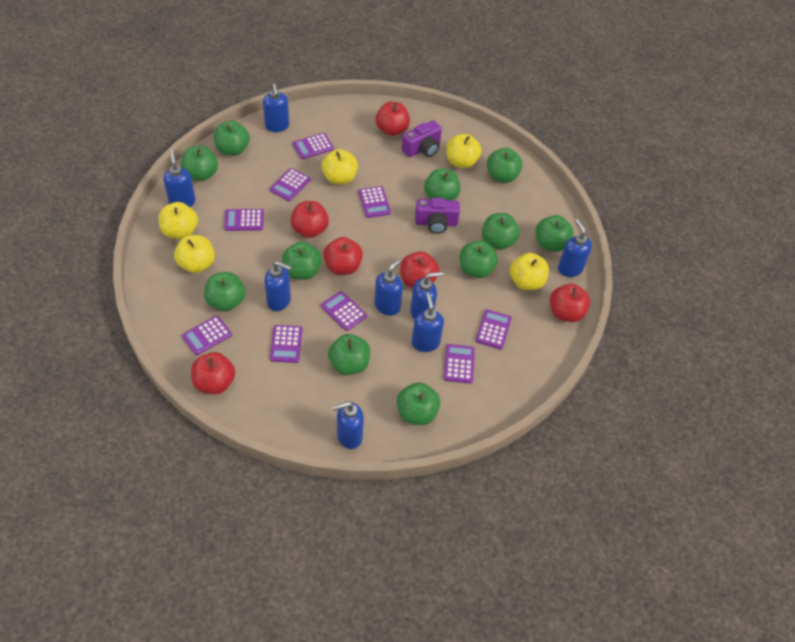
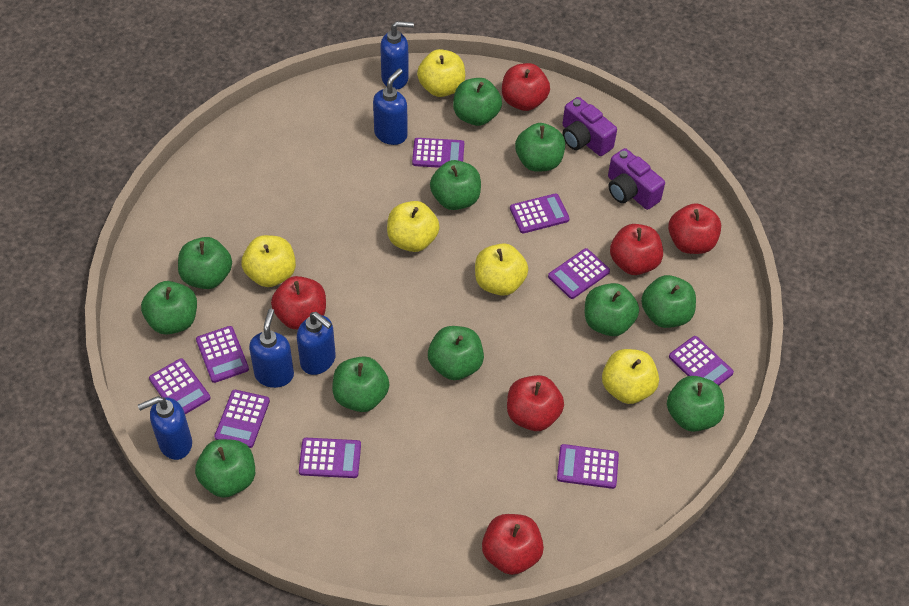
blue soap dispenser: 8 -> 5

